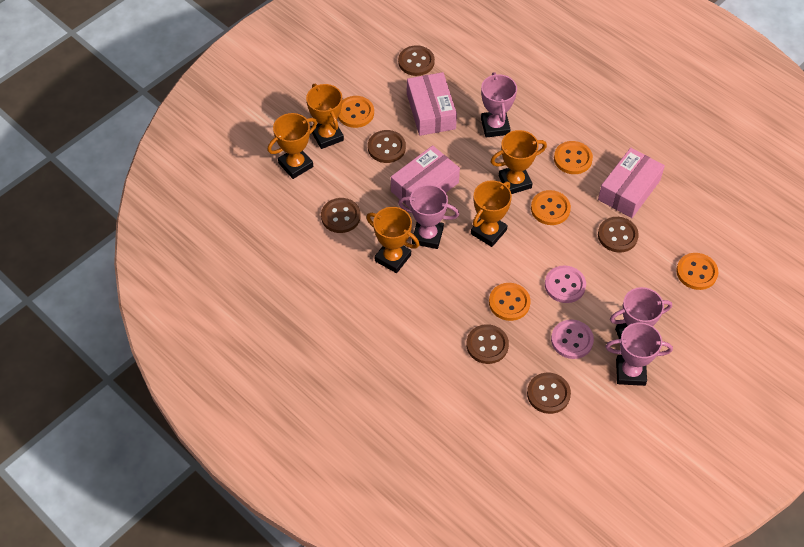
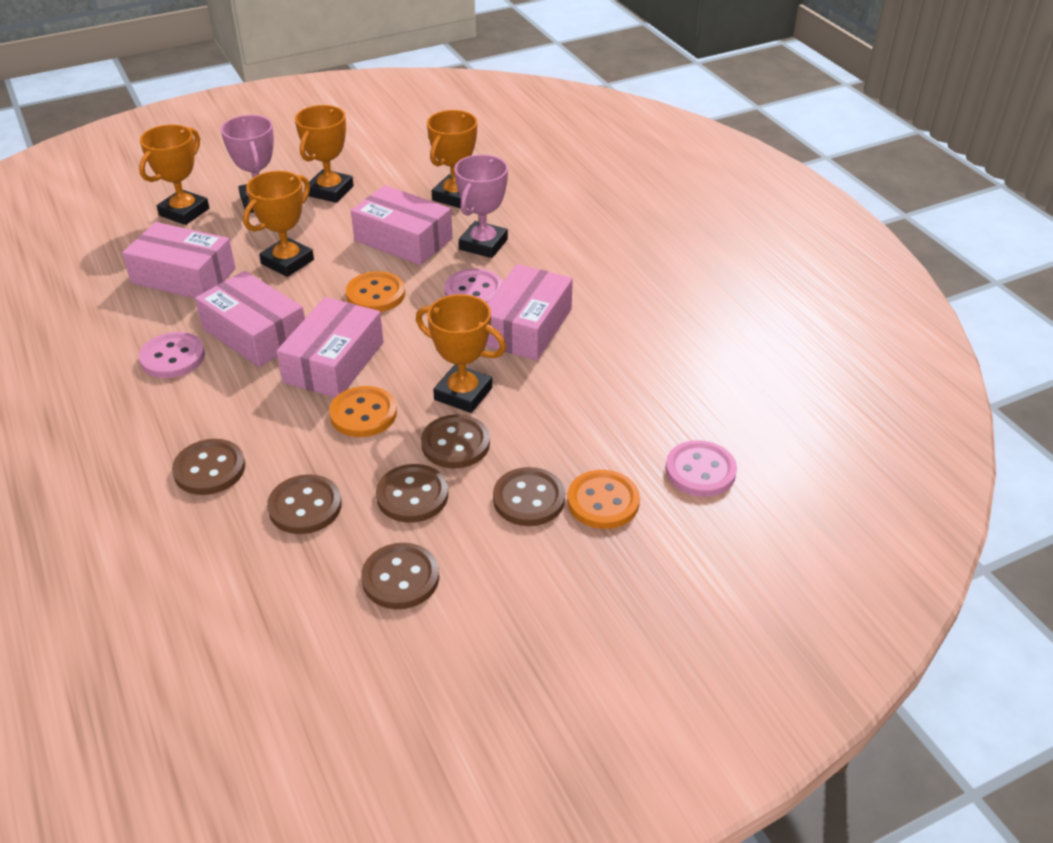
orange button: 5 -> 3
pink box: 3 -> 5
pink button: 2 -> 3
pink trophy: 4 -> 2

